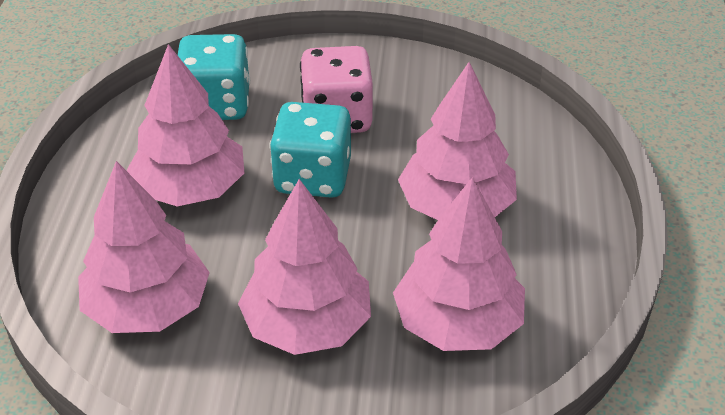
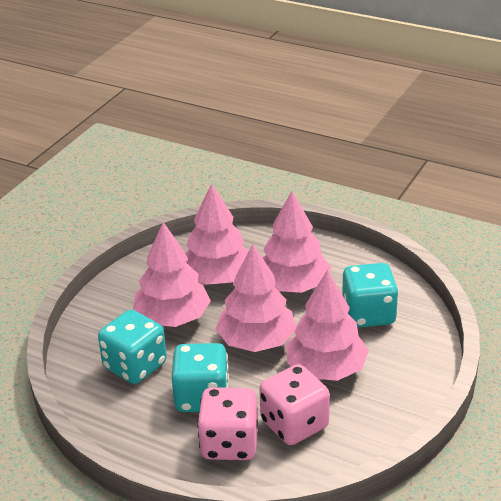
pink dice: 1 -> 2
turquoise dice: 2 -> 3

